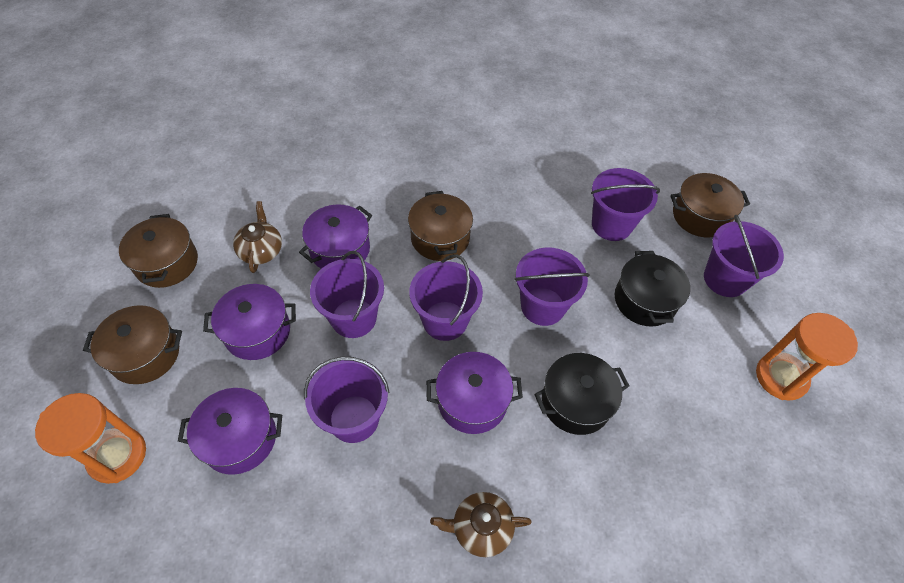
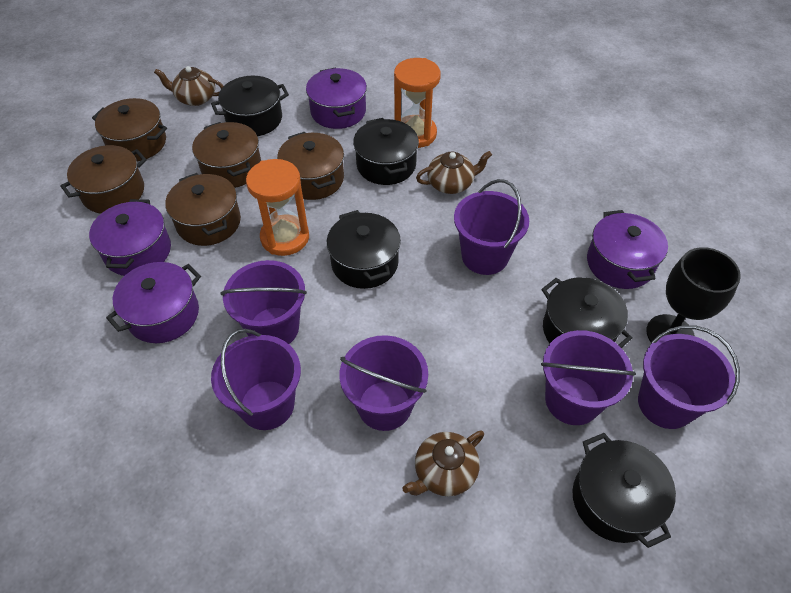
black goblet: 0 -> 1
black pot: 2 -> 5
brown pot: 4 -> 5
brown teapot: 2 -> 3

